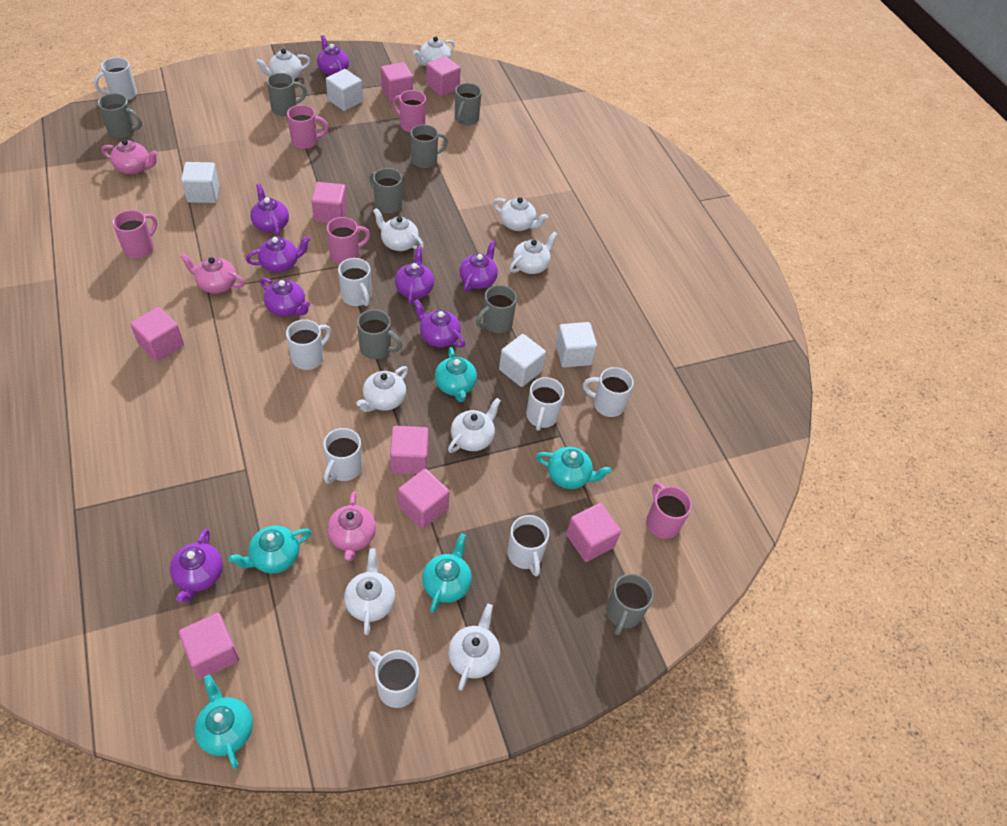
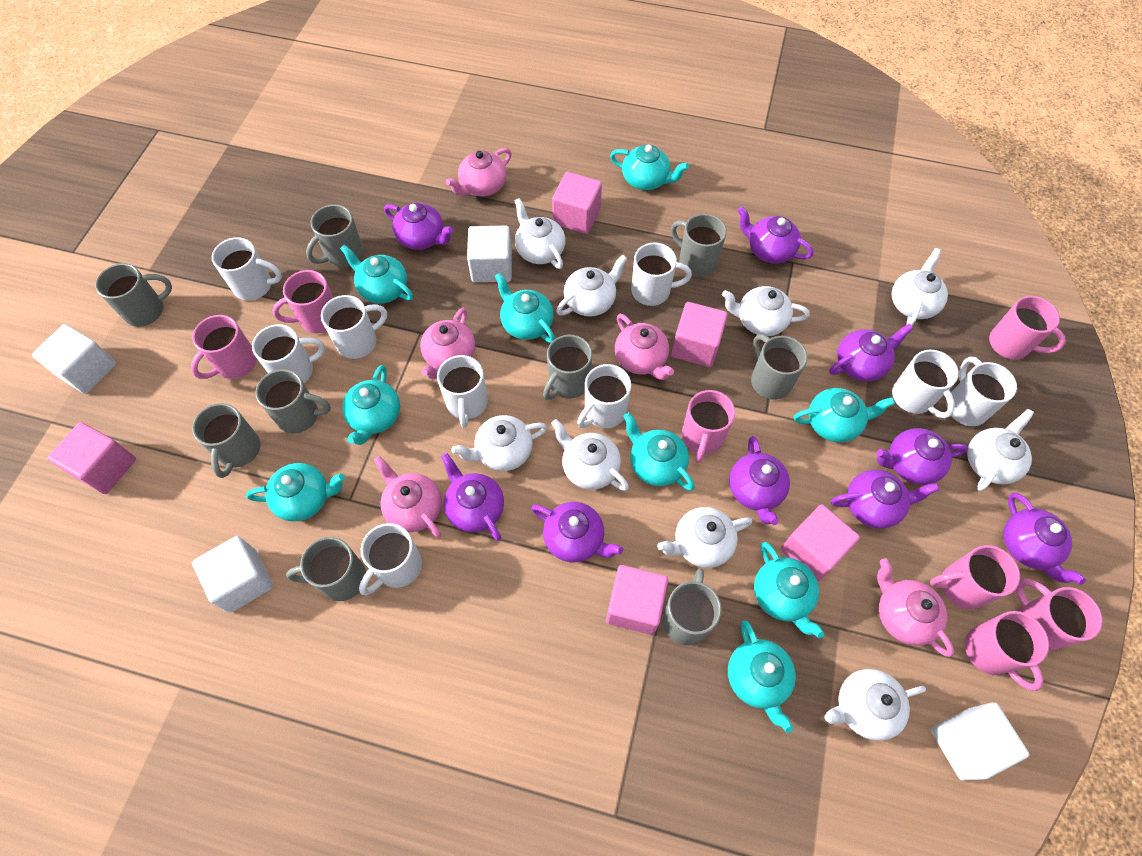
grey mug: 8 -> 9
pink cube: 8 -> 5
pink mug: 5 -> 7
pink teapot: 3 -> 5
purple teapot: 8 -> 9
turquoise teapot: 5 -> 9
white mug: 8 -> 9

